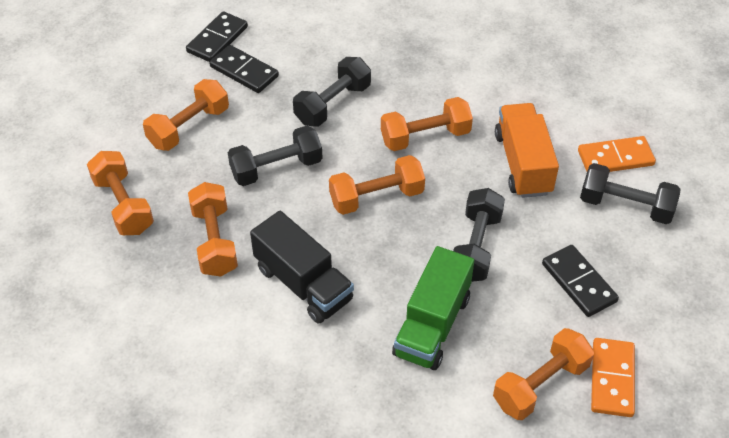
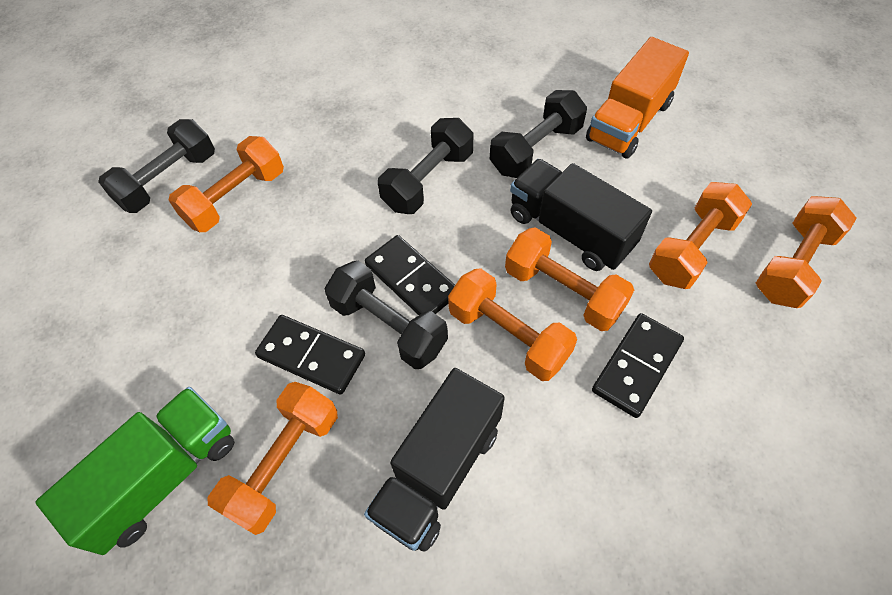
black truck: 1 -> 2
orange domino: 2 -> 0

